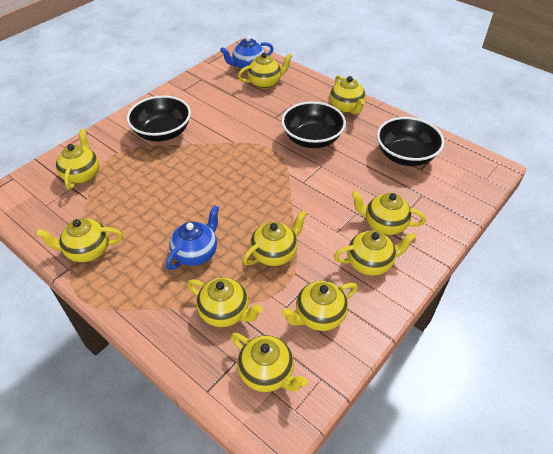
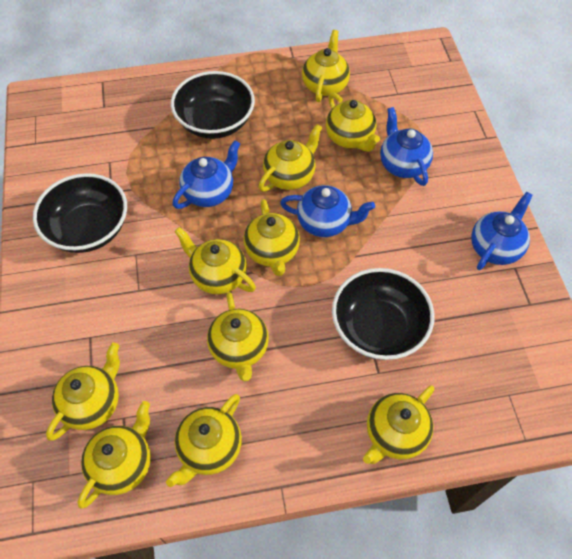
blue teapot: 2 -> 4

